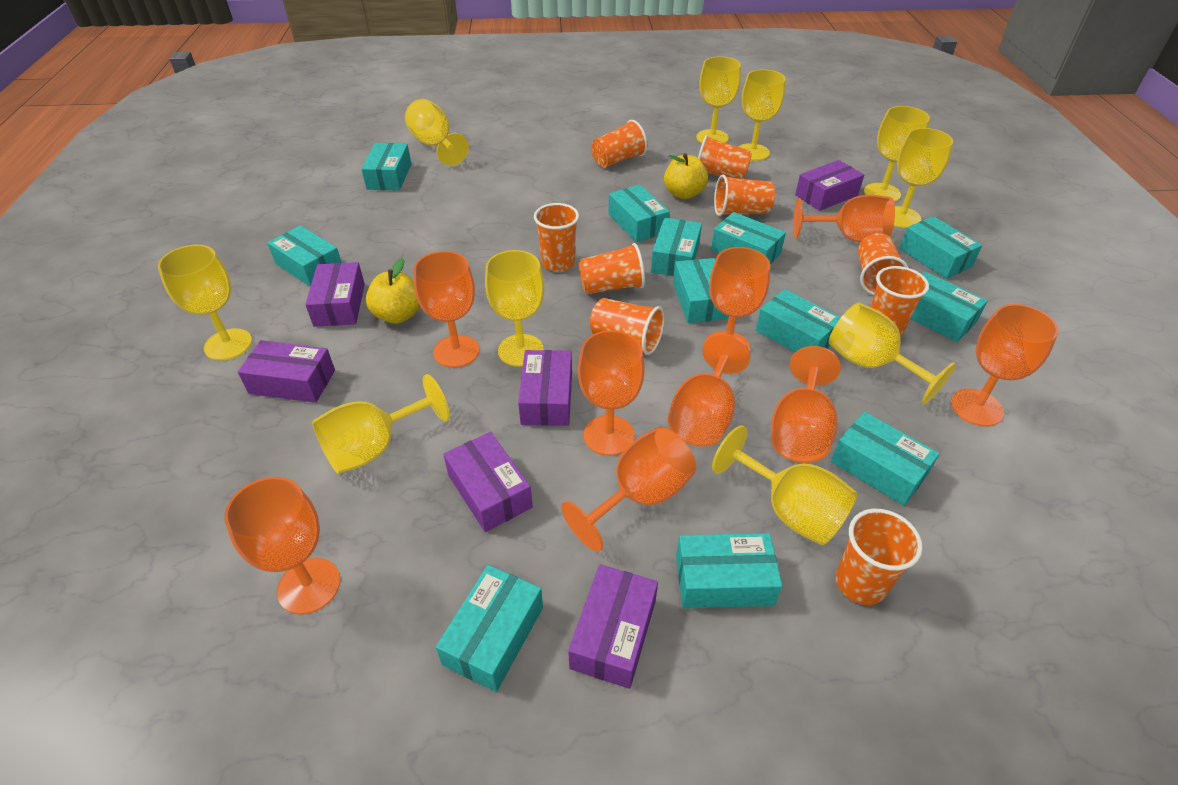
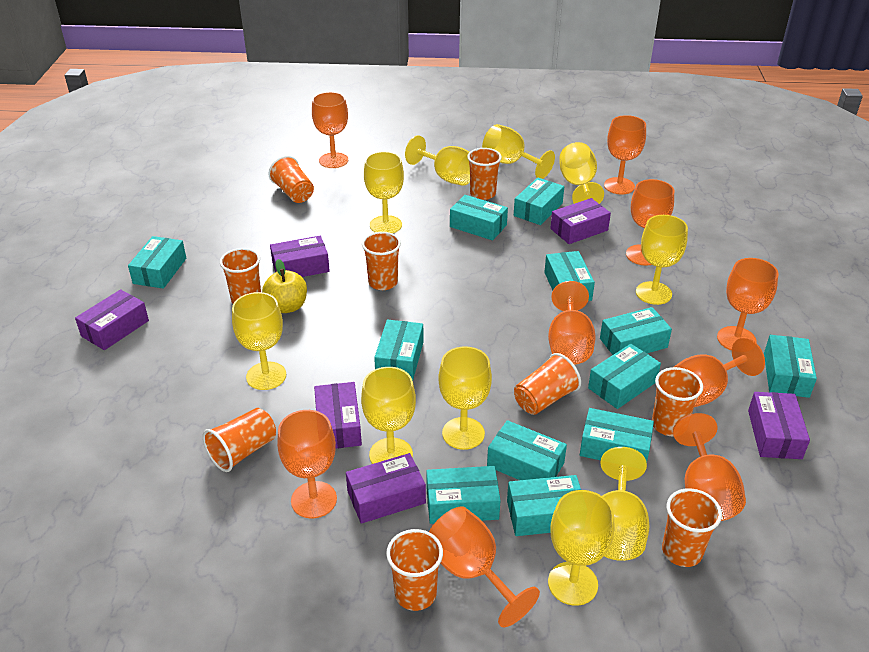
yellow apple: 2 -> 1

